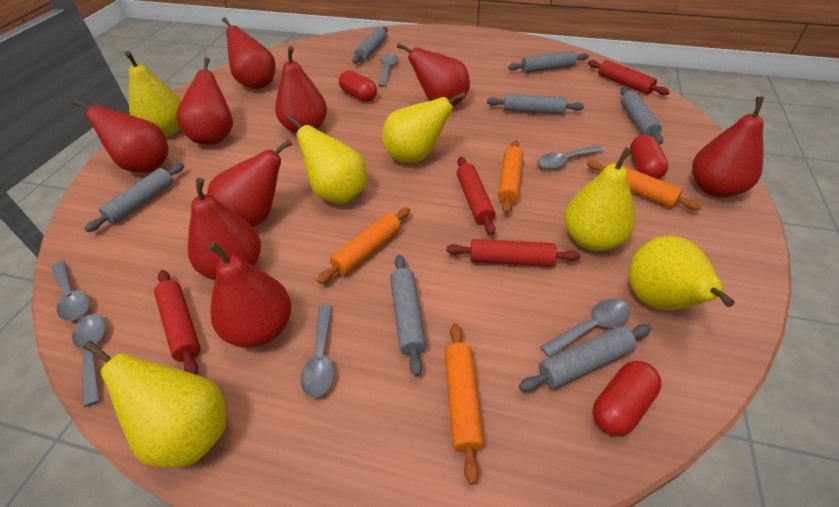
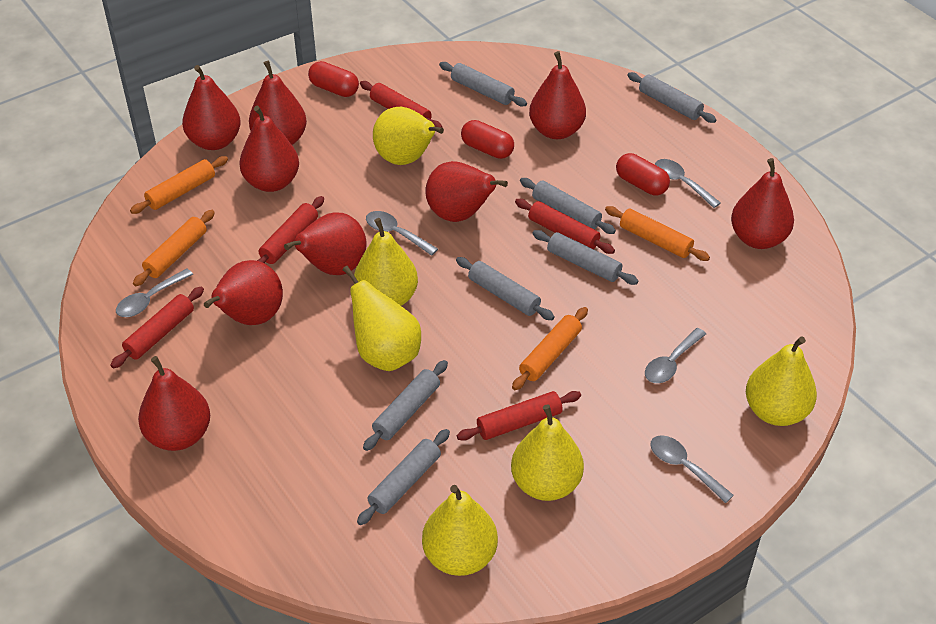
grey spoon: 6 -> 5
red rolling pin: 4 -> 5

